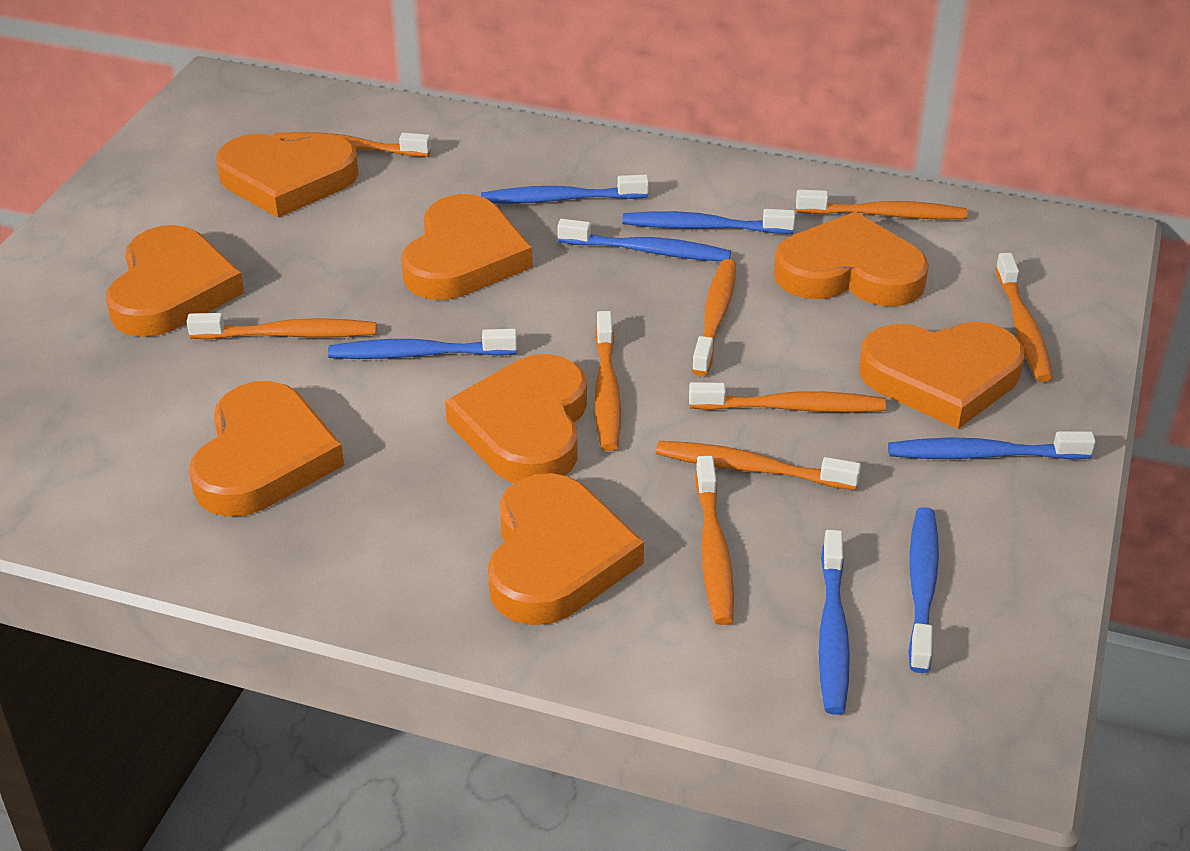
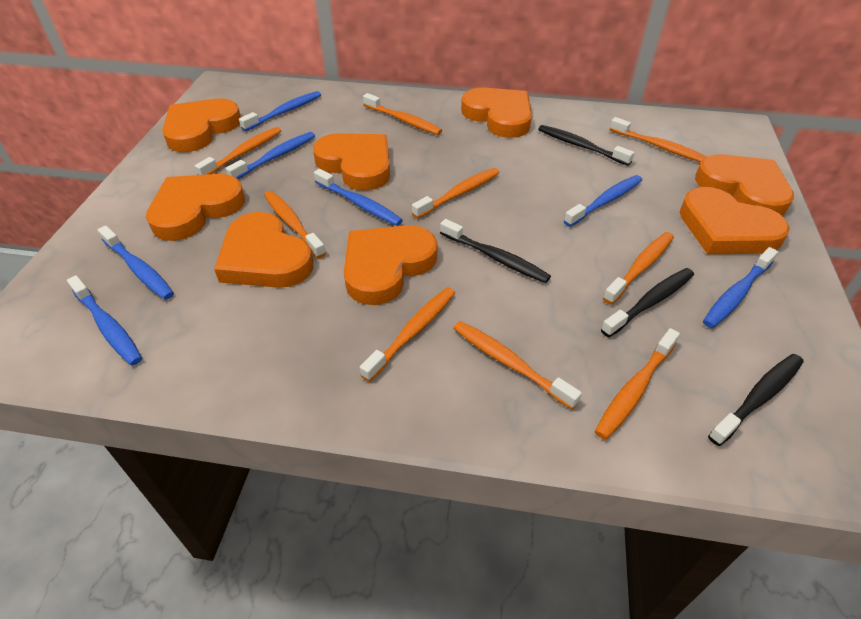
black toothbrush: 0 -> 4

